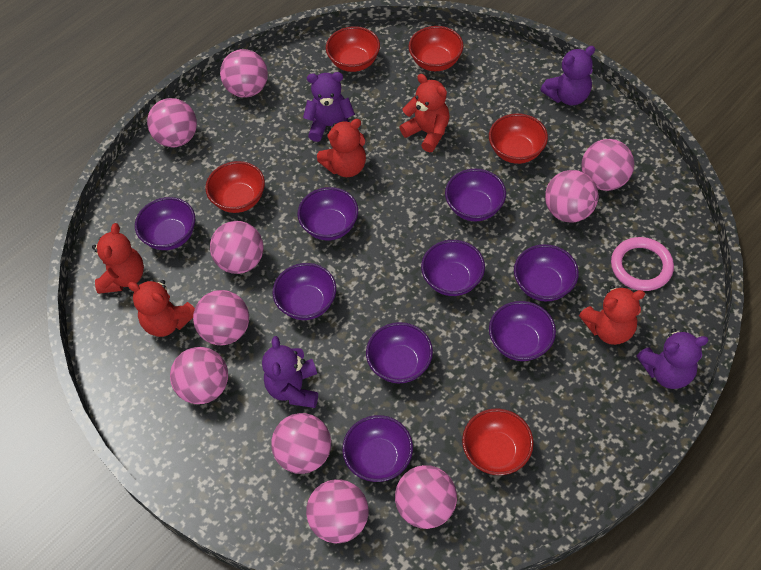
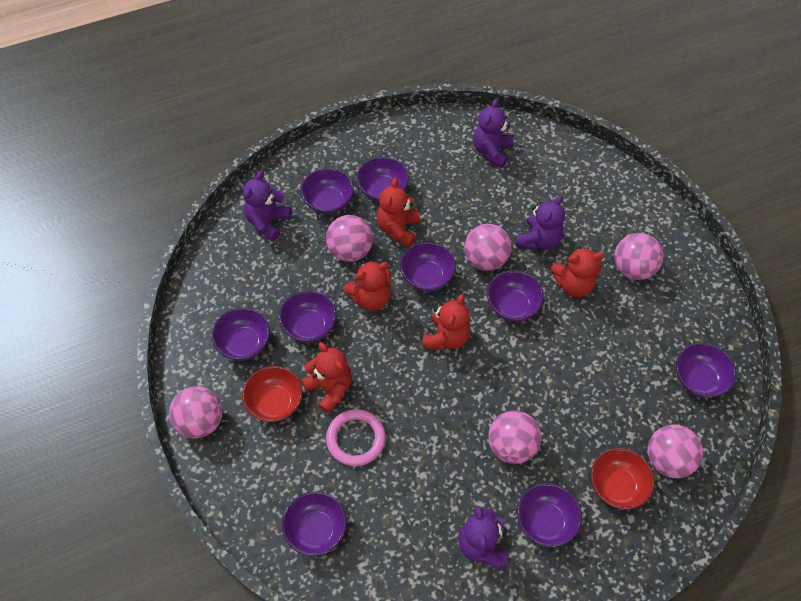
pink ball: 10 -> 6
red bowl: 5 -> 2

